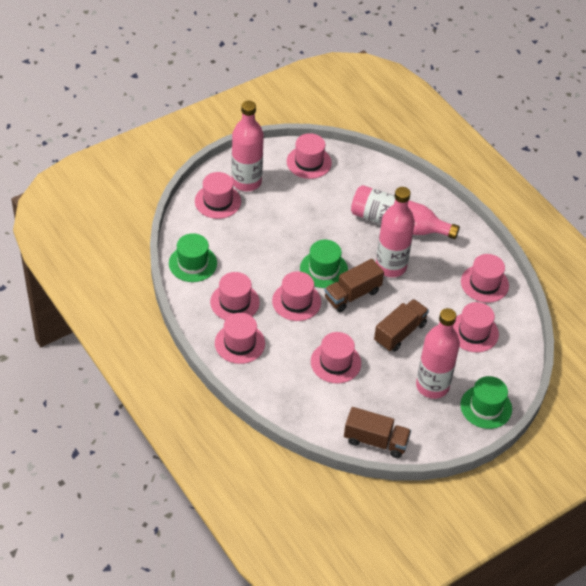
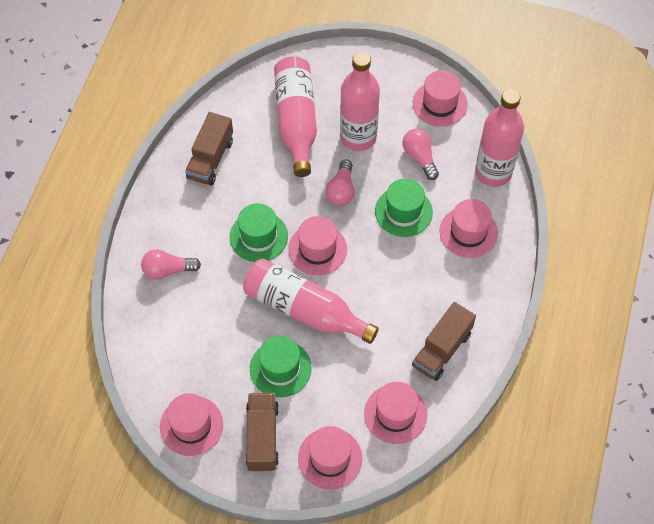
pink hat: 8 -> 6
pink light bulb: 0 -> 3

